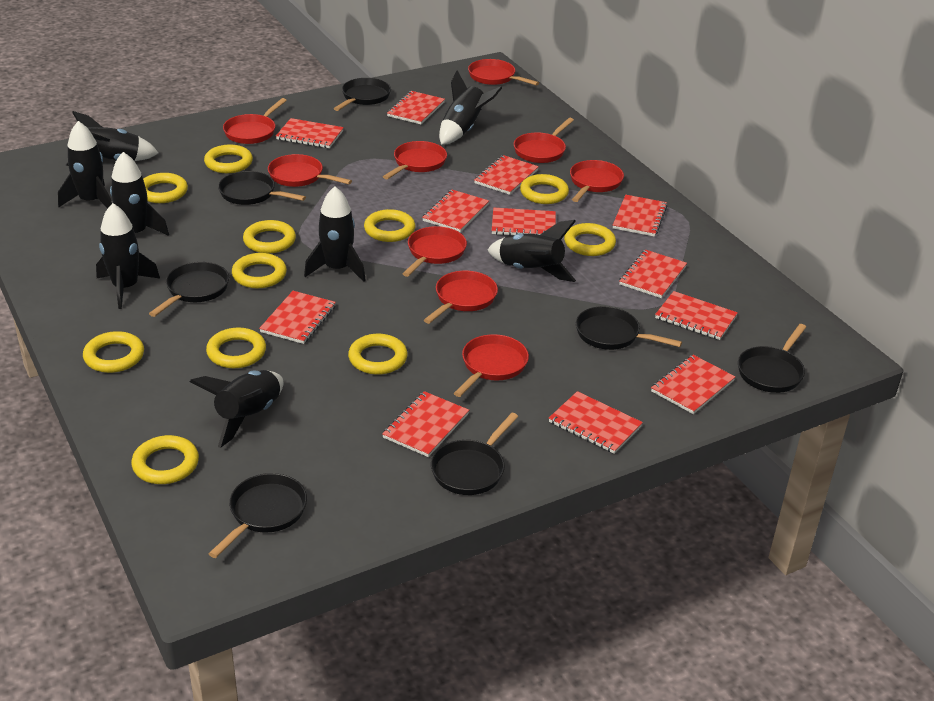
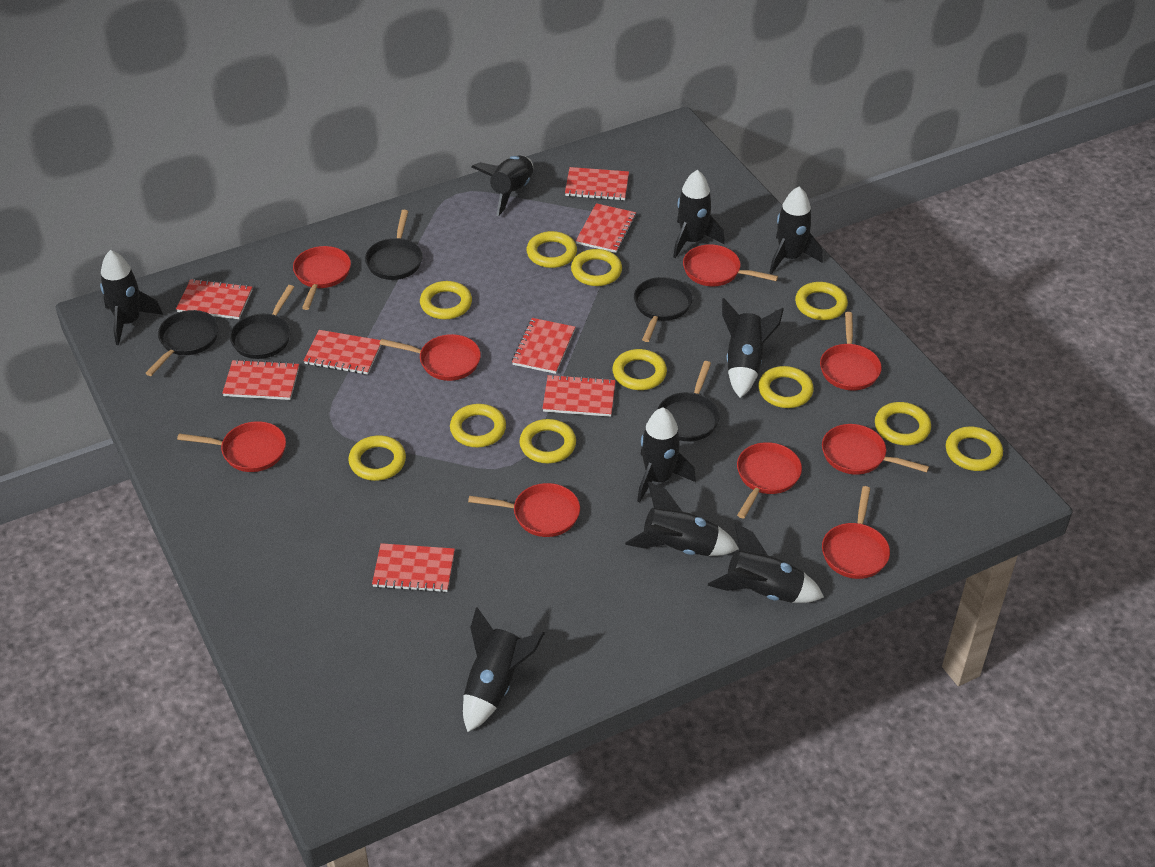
black pan: 7 -> 5
black rocket: 8 -> 9
red notebook: 12 -> 8

